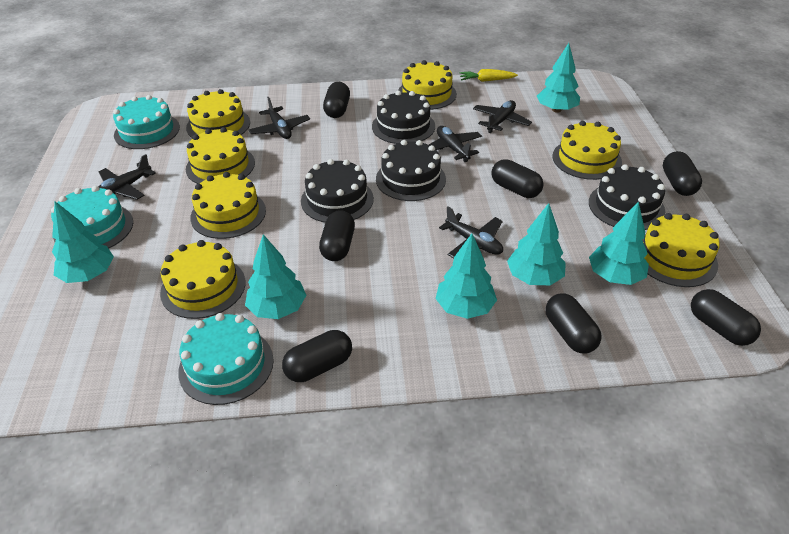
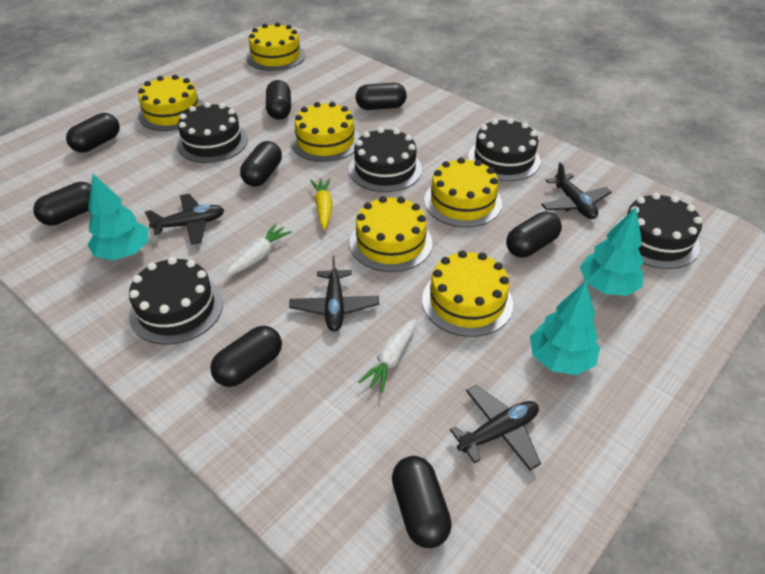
black cake: 4 -> 5
black capsule: 7 -> 8
black plane: 5 -> 4
turquoise cake: 3 -> 0
turquoise tree: 6 -> 3
white carrot: 0 -> 2
yellow cake: 7 -> 6

